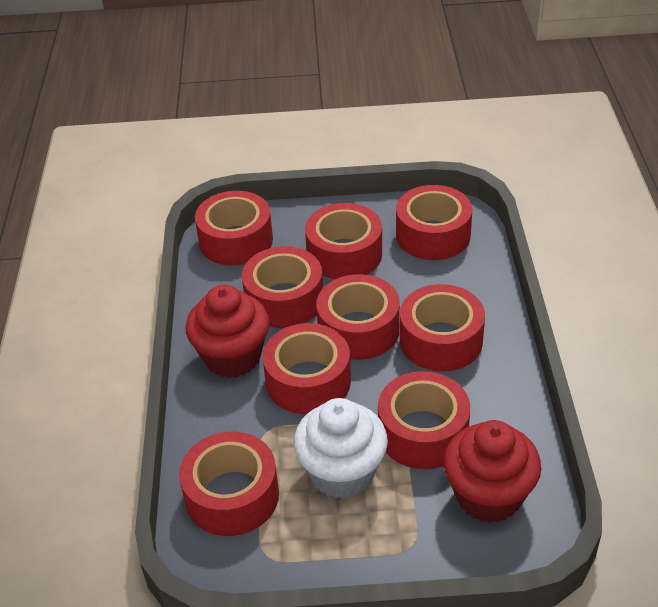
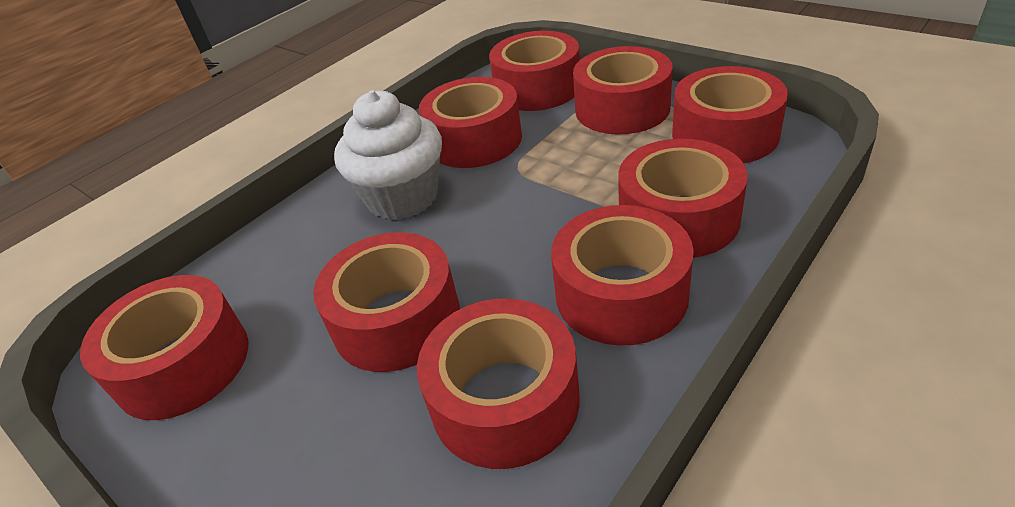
red cupcake: 2 -> 0

